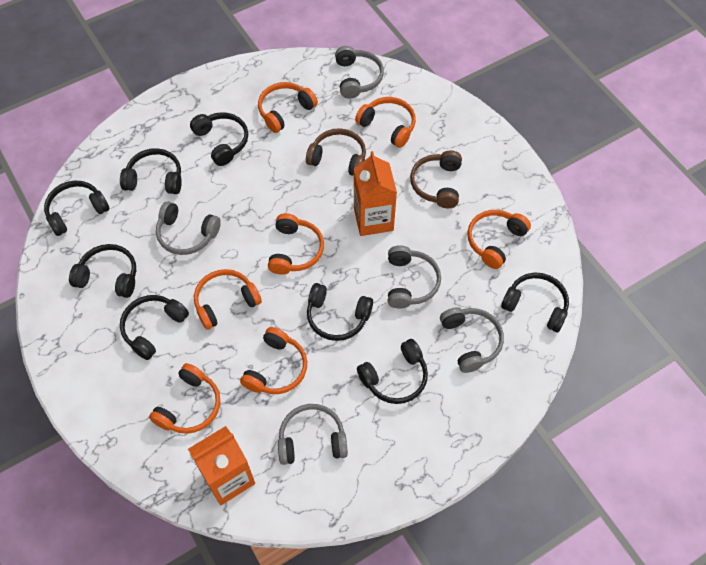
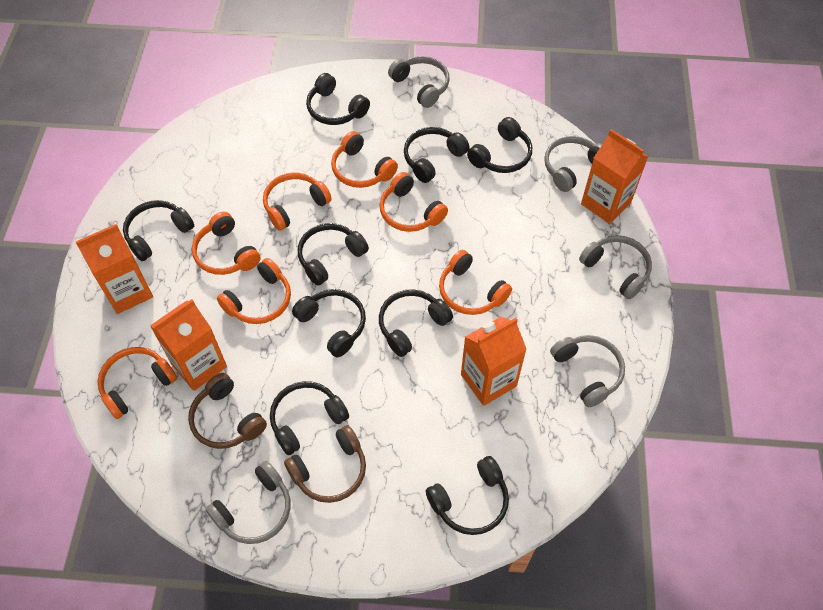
black headphones: 8 -> 9
orange carton: 2 -> 4

